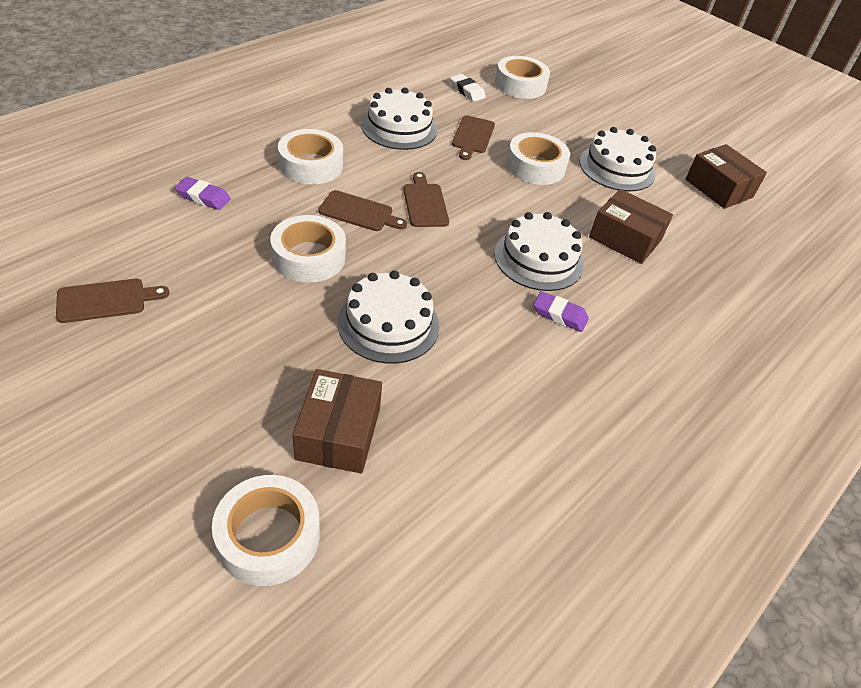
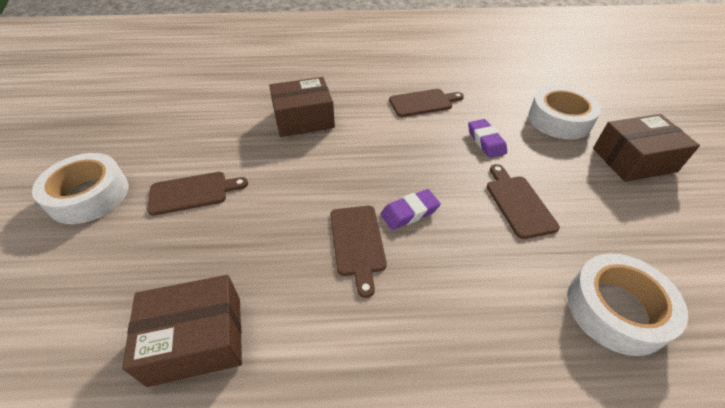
white cake: 4 -> 0
white eraser: 1 -> 0
white tape: 5 -> 3

